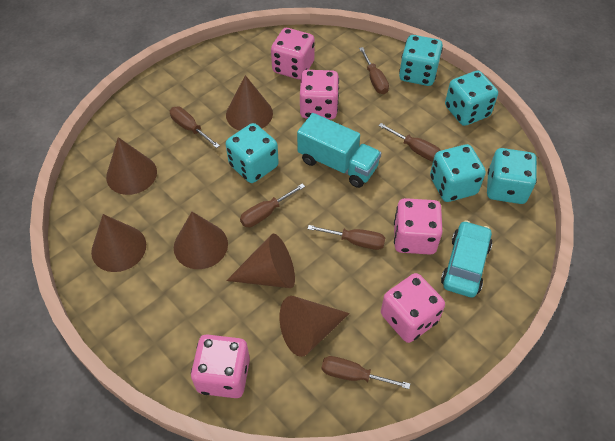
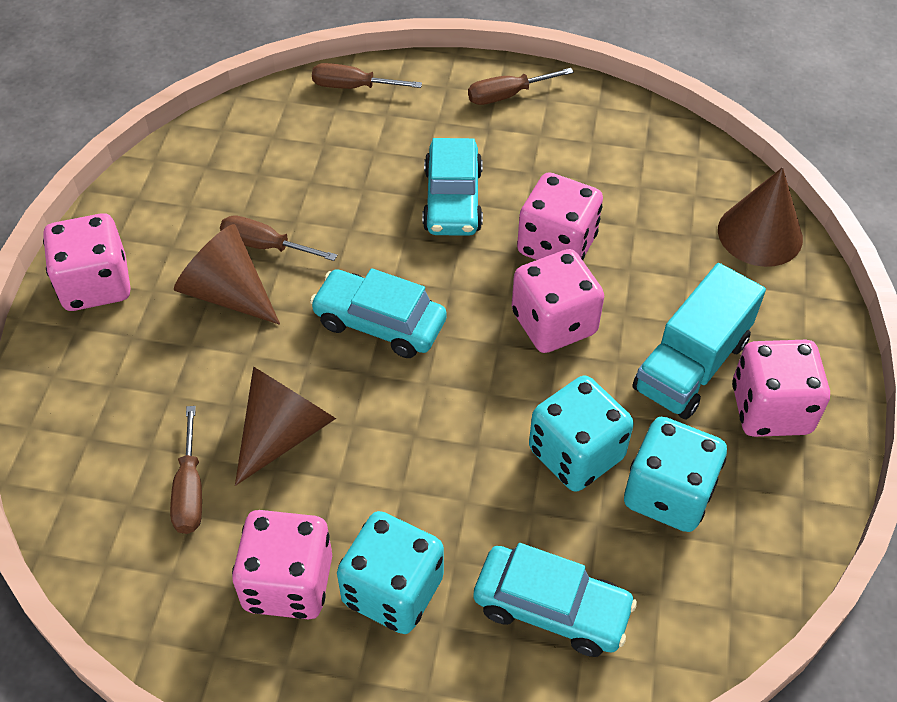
brown cone: 6 -> 3
brown screwdriver: 6 -> 4
turquoise car: 1 -> 3
turquoise dice: 5 -> 3

